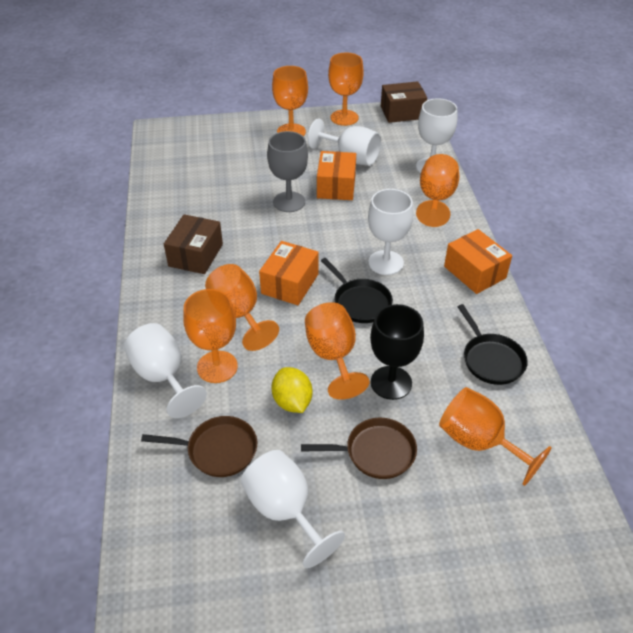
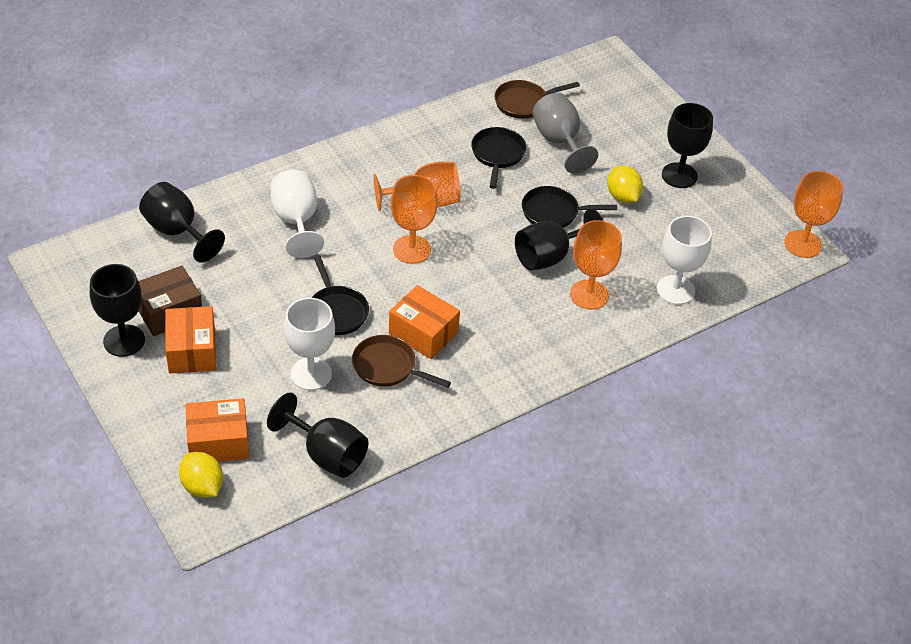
black goblet: 1 -> 5
black pan: 2 -> 3
brown box: 2 -> 1
orange goblet: 7 -> 4
white goblet: 5 -> 3
yellow lemon: 1 -> 2

